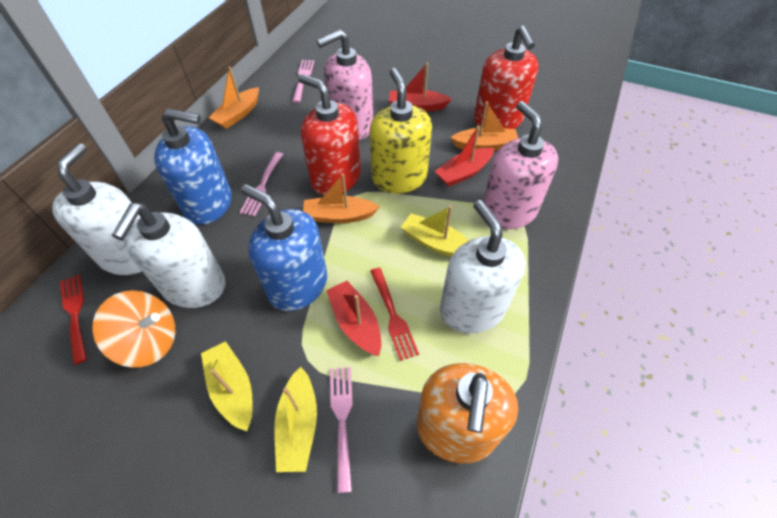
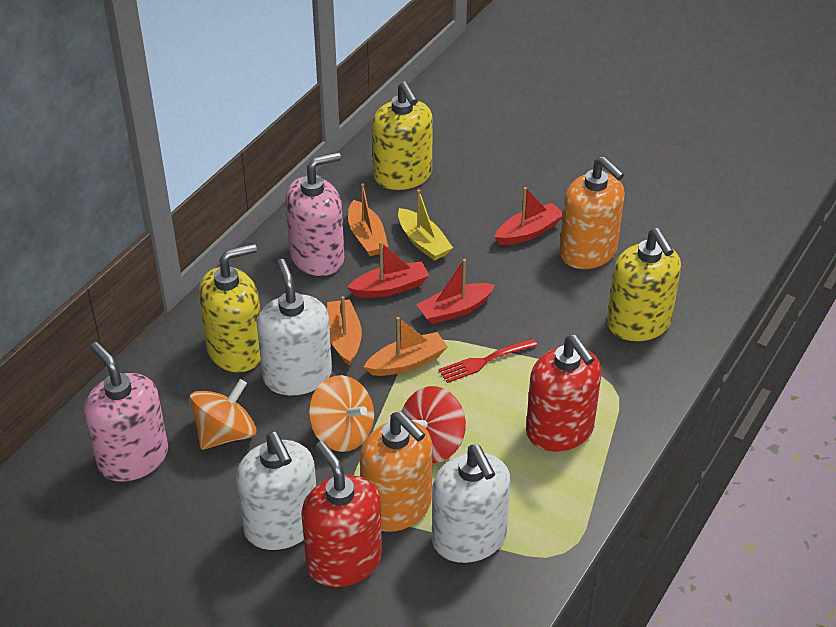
blue soap dispenser: 2 -> 0
orange soap dispenser: 1 -> 2
orange spinning top: 1 -> 2
pink fork: 3 -> 0
red fork: 2 -> 1
red spinning top: 0 -> 1
yellow boat: 3 -> 1
yellow soap dispenser: 1 -> 3

